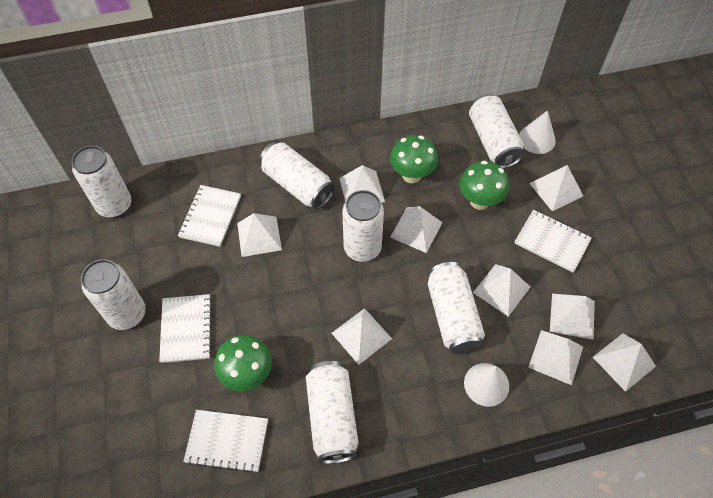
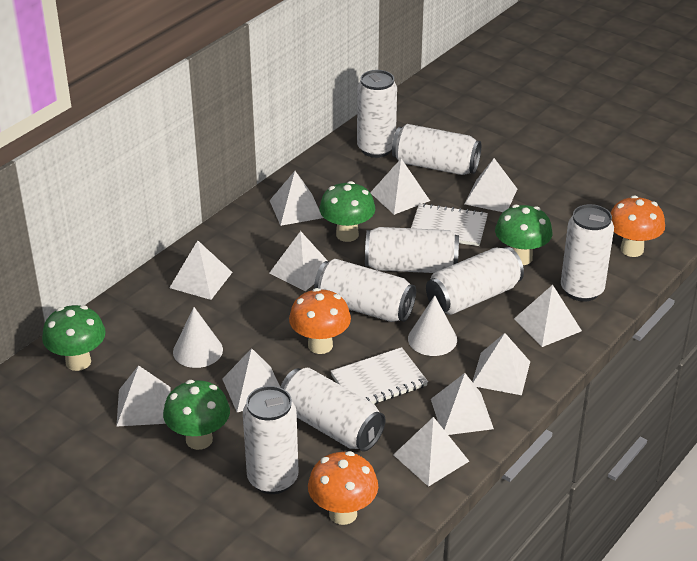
green mushroom: 3 -> 4
orange mushroom: 0 -> 3
white can: 7 -> 8
white notebook: 4 -> 2
white pyramid: 9 -> 11

